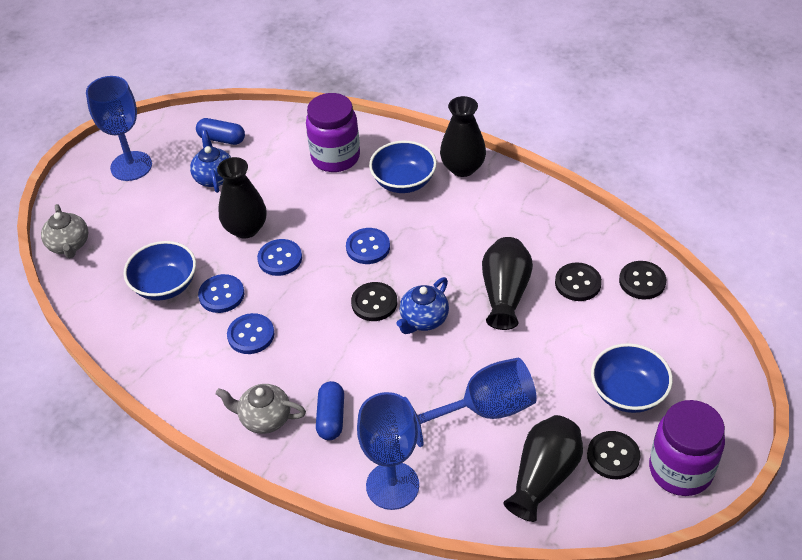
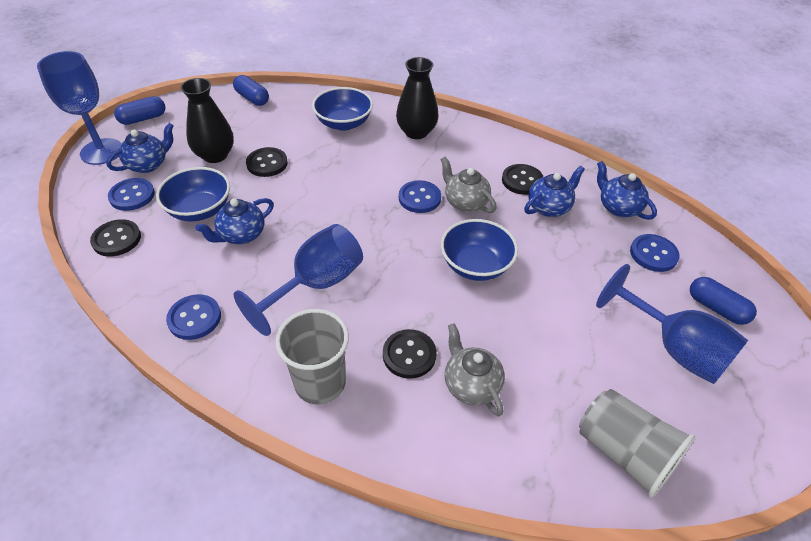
black vase: 4 -> 2
blue capsule: 2 -> 3
blue teapot: 2 -> 4
grey cup: 0 -> 2
purple jar: 2 -> 0

